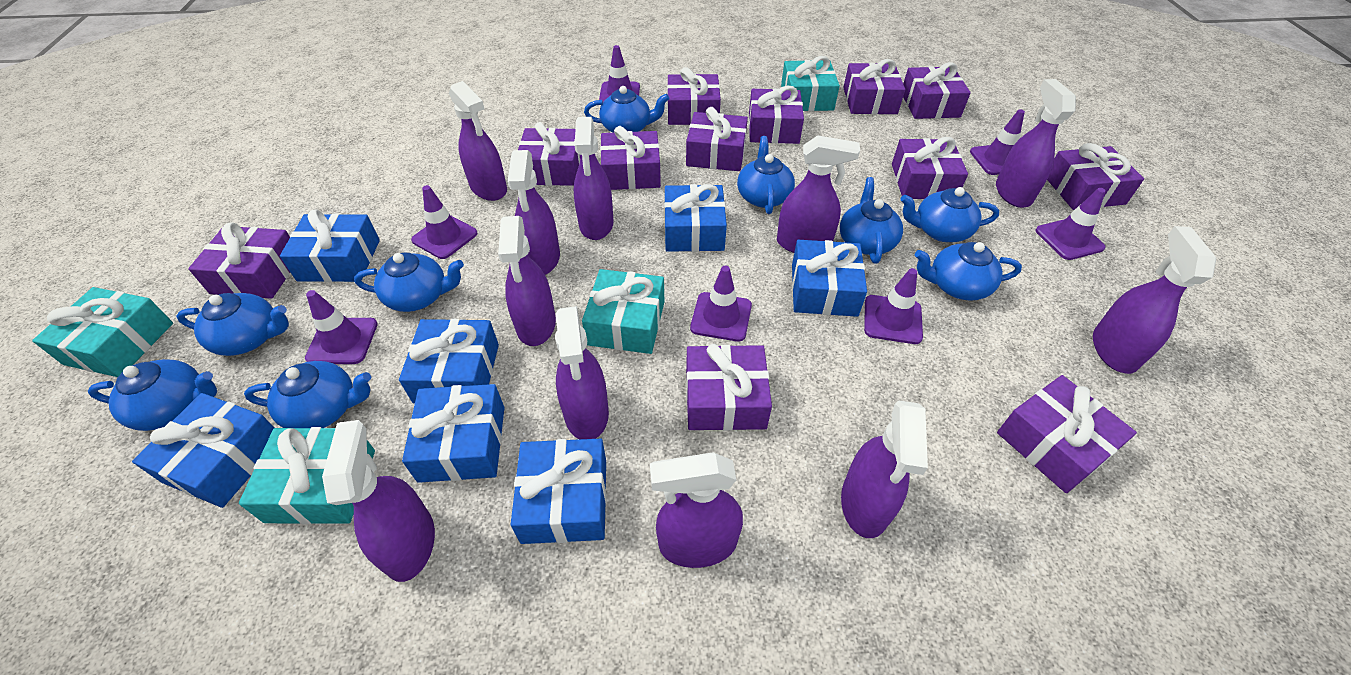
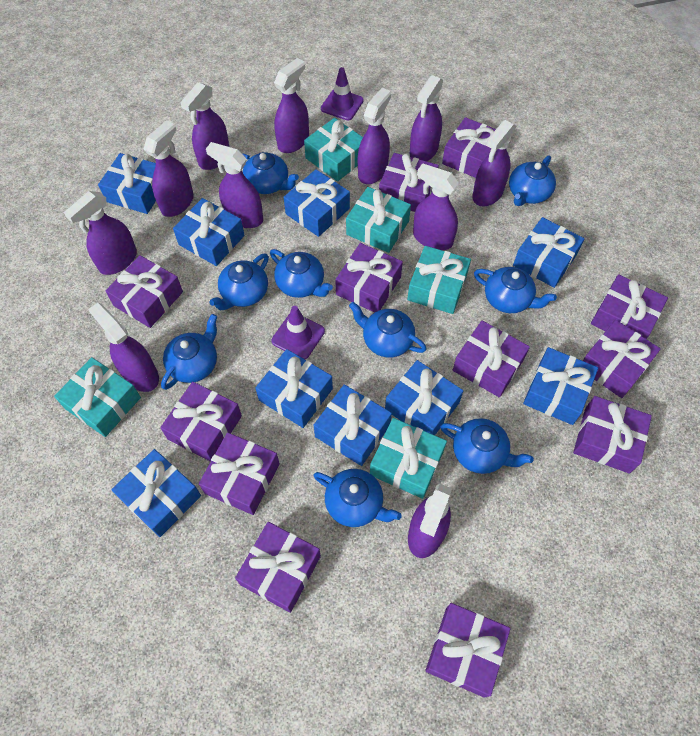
blue gift: 7 -> 9
purple traffic cone: 7 -> 2
turquoise gift: 4 -> 5

